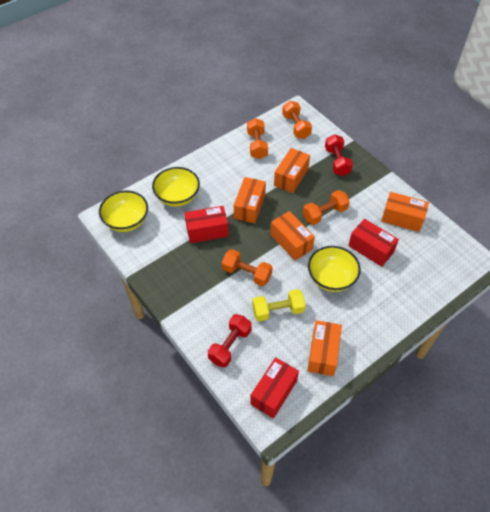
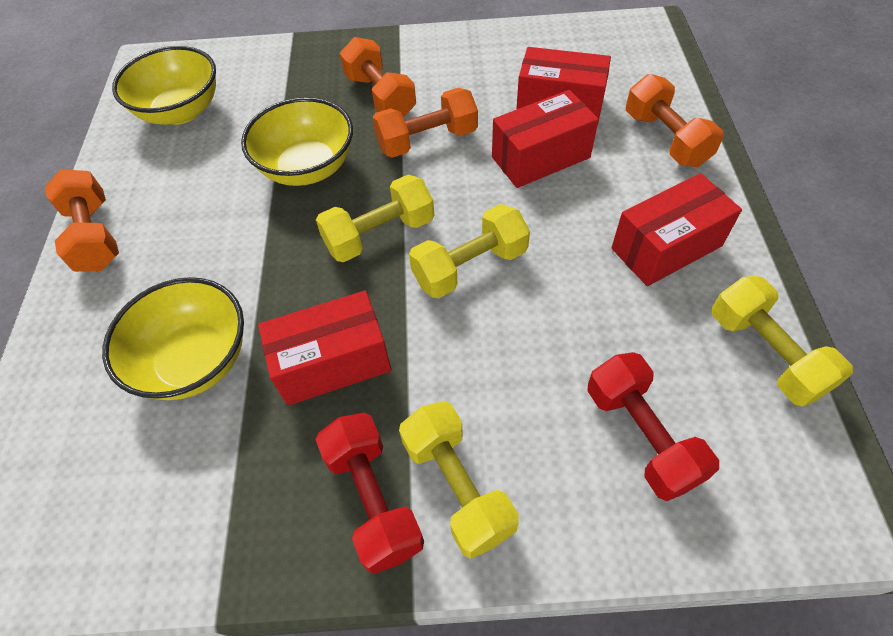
orange box: 5 -> 0
red box: 3 -> 4
yellow dumbbell: 1 -> 4

